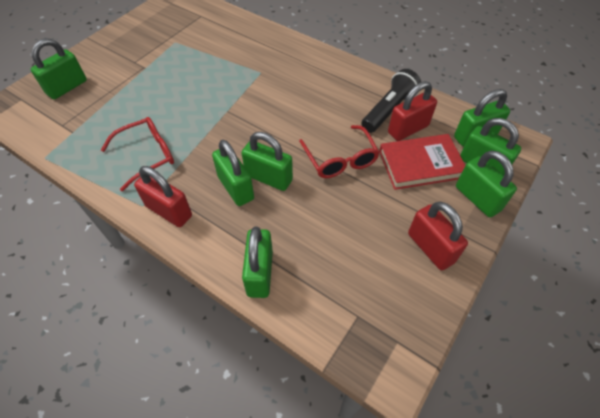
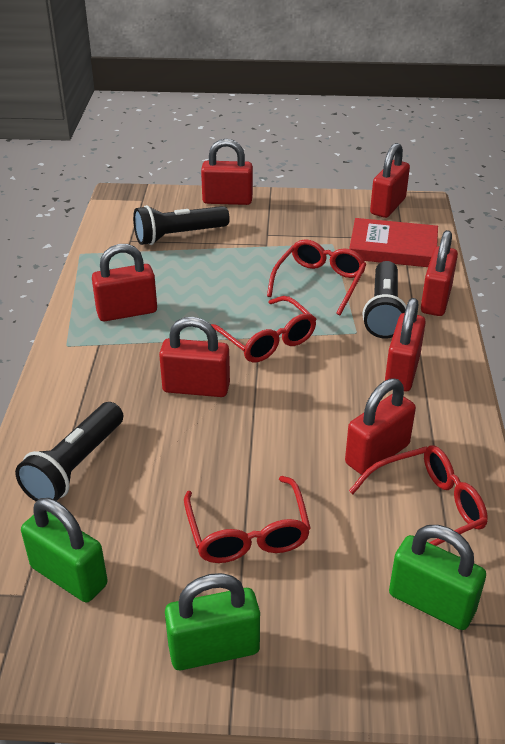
black flashlight: 1 -> 3
green padlock: 7 -> 3
red glasses: 2 -> 4
red padlock: 3 -> 7

